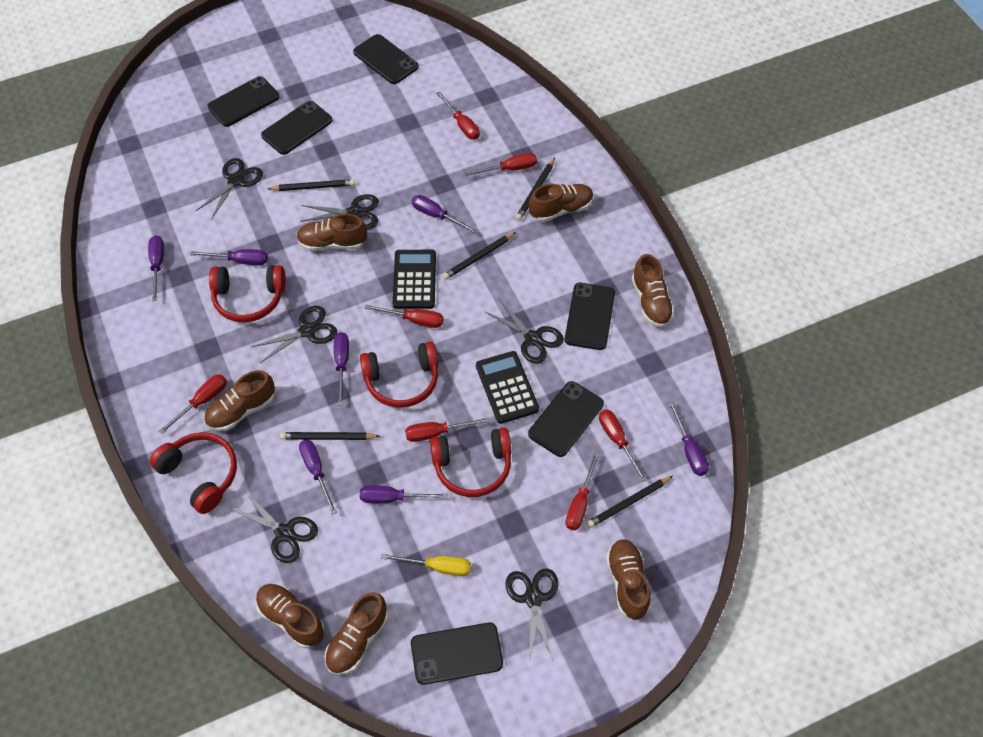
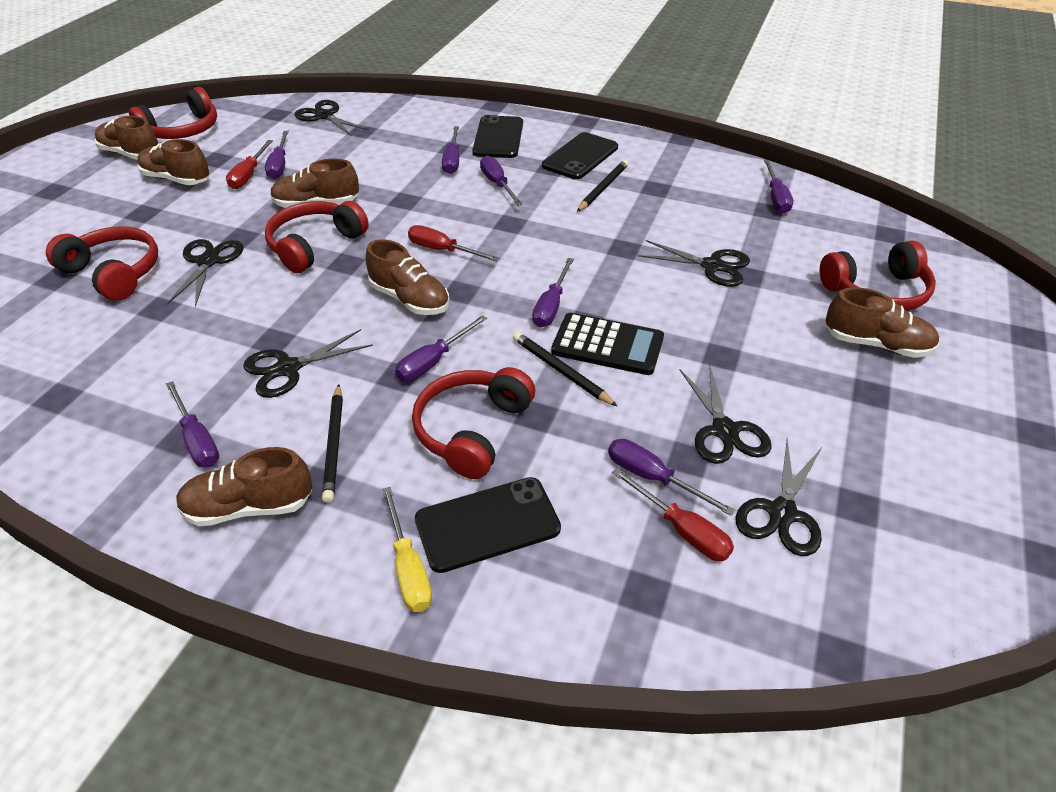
black calculator: 2 -> 1
black pencil: 5 -> 3
black phone: 6 -> 3
brown shoe: 7 -> 6
purple screwdriver: 7 -> 8
red headphones: 4 -> 5
red screwdriver: 7 -> 3

